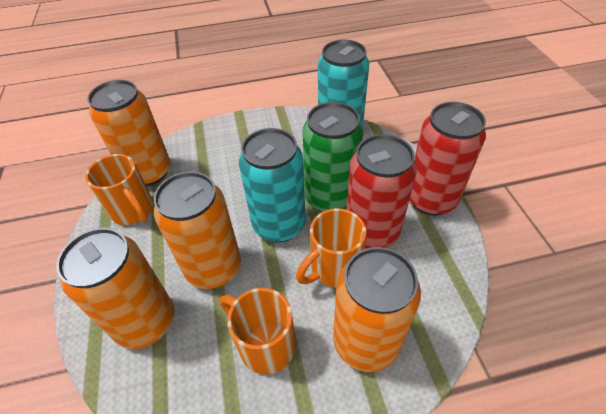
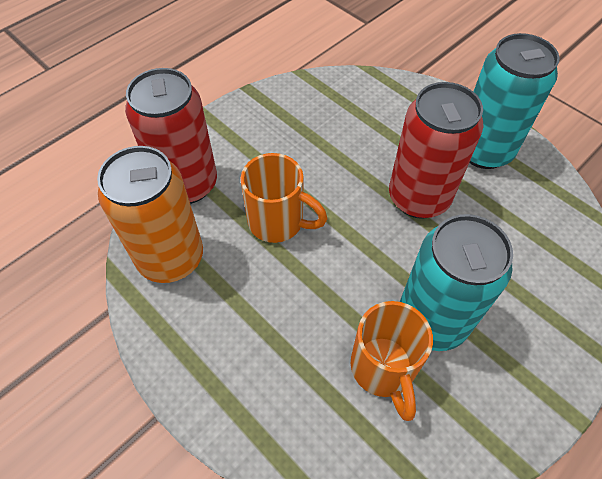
green can: 1 -> 0
orange can: 4 -> 1
orange mug: 3 -> 2

